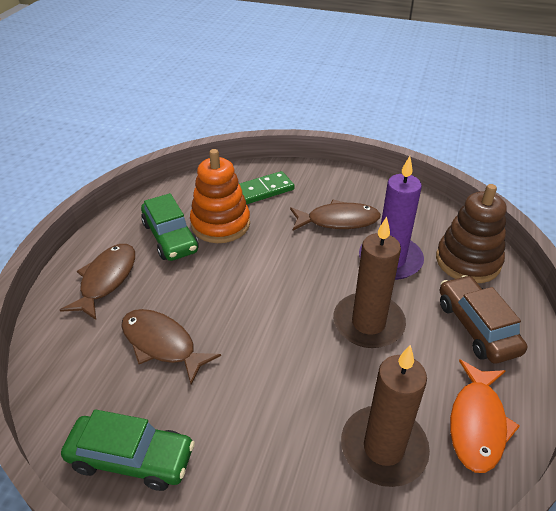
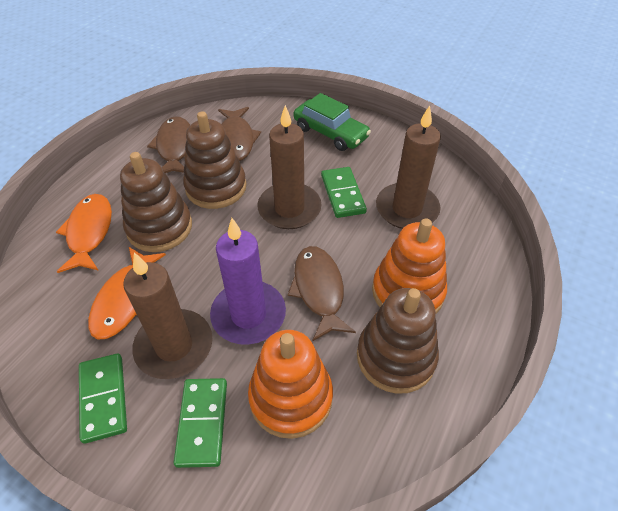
brown candle: 2 -> 3
brown car: 1 -> 0
brown stacking toy: 1 -> 3
green car: 2 -> 1
green domino: 1 -> 3
orange fish: 1 -> 2
orange stacking toy: 1 -> 2

